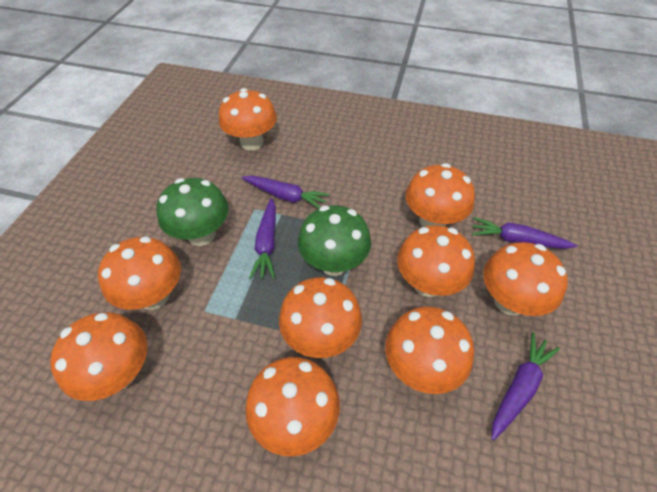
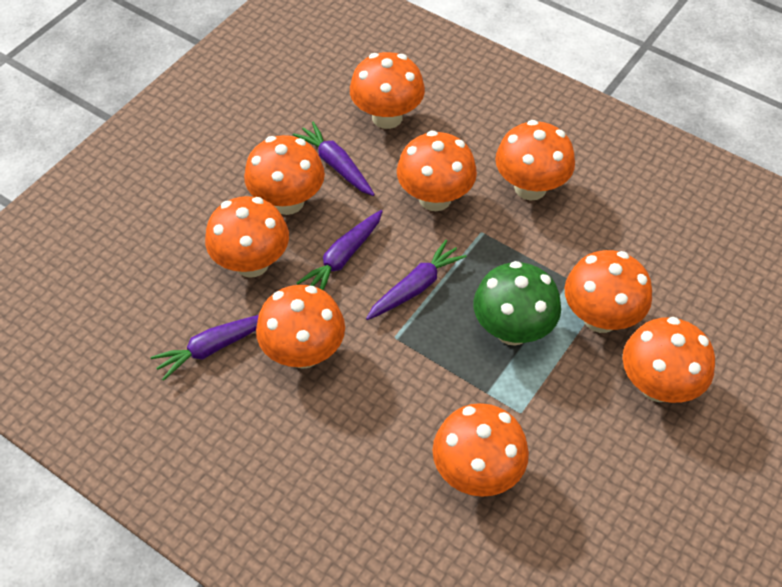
green mushroom: 2 -> 1

